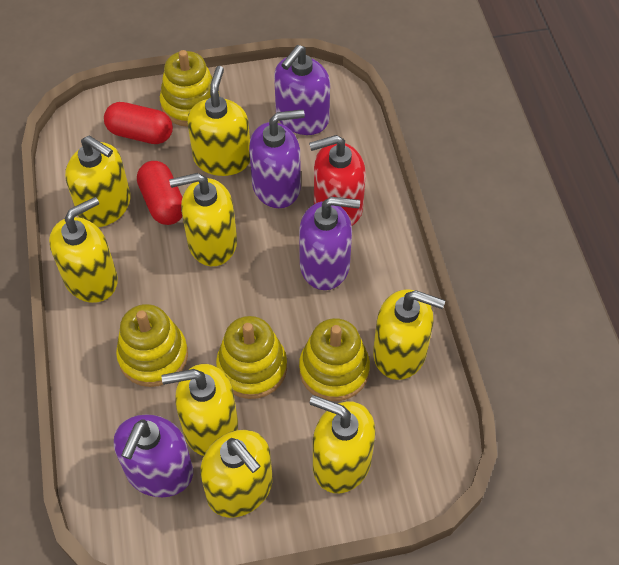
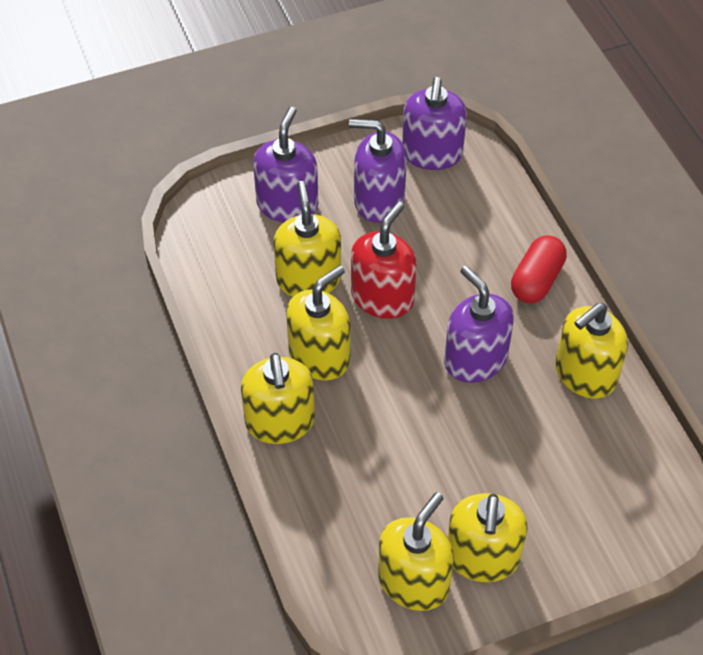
red capsule: 2 -> 1
yellow soap dispenser: 8 -> 6
yellow stacking toy: 4 -> 0

